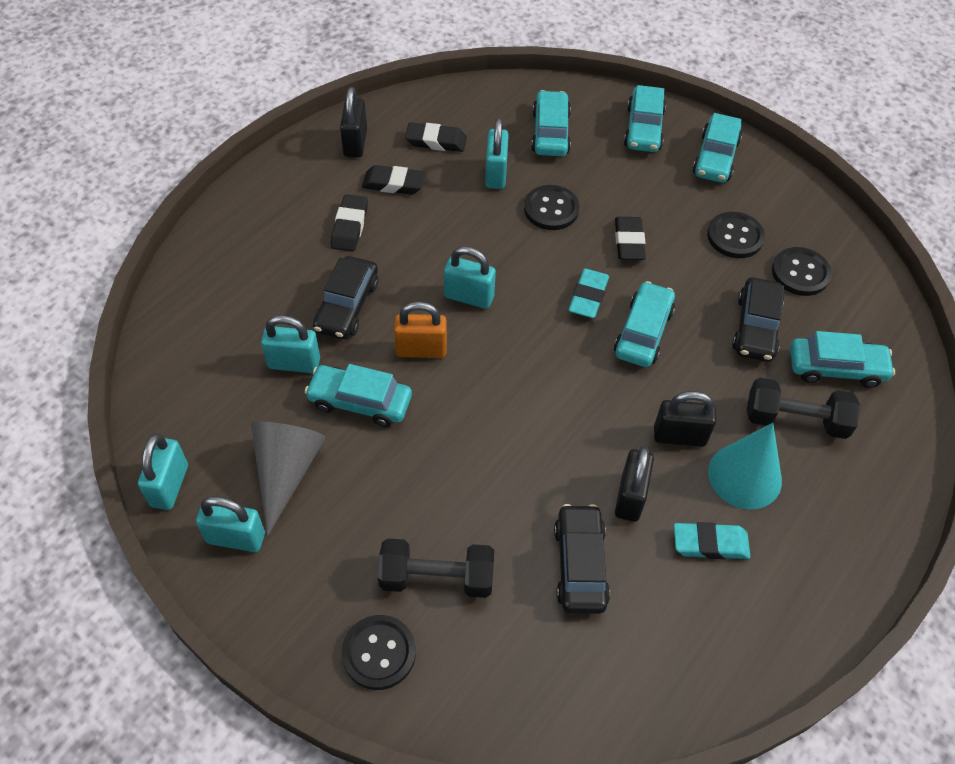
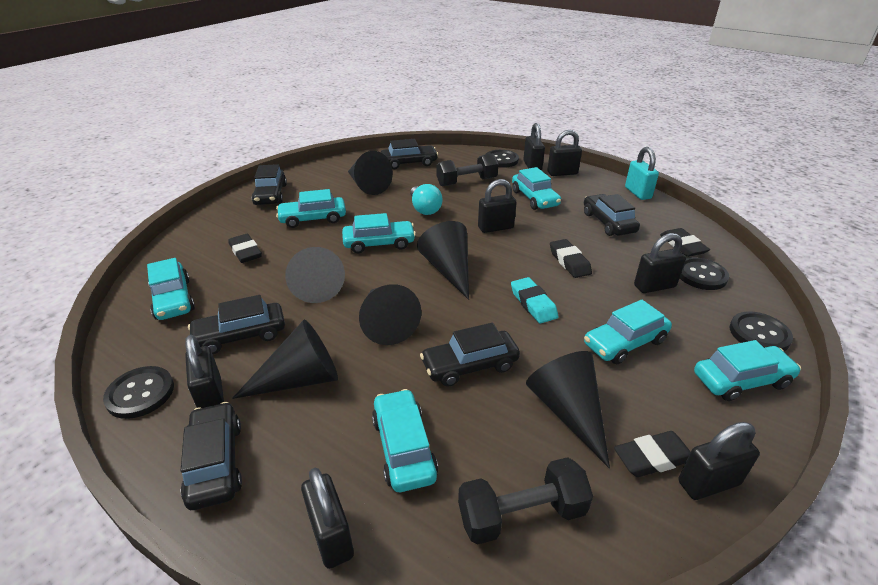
black car: 3 -> 6
black cone: 0 -> 5
black padlock: 3 -> 7
orange padlock: 1 -> 0
turquoise car: 6 -> 7
turquoise cone: 1 -> 0
turquoise eraser: 2 -> 1
turquoise light bulb: 0 -> 1
turquoise padlock: 5 -> 1

